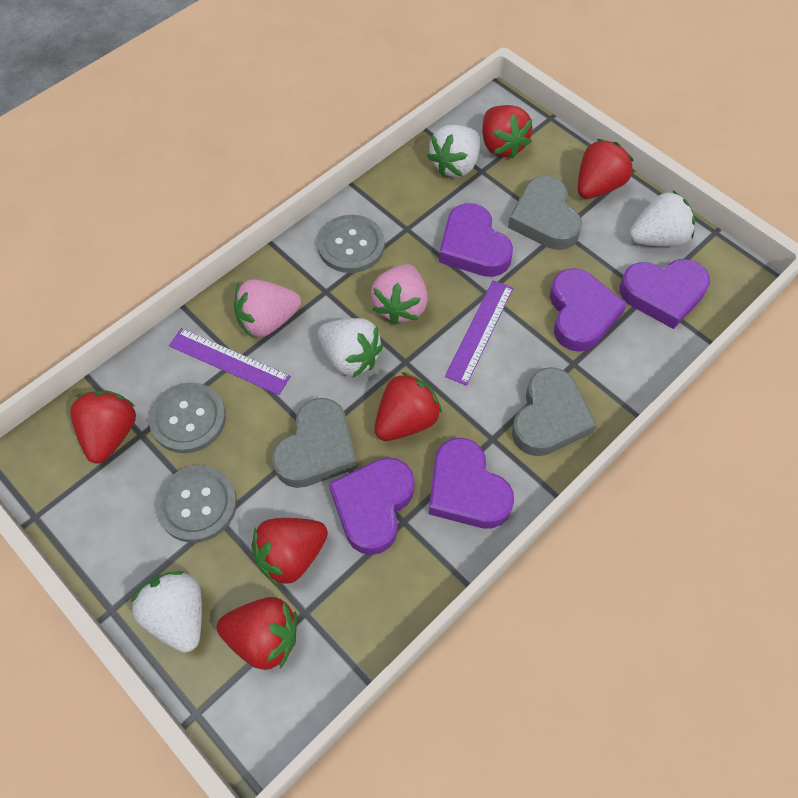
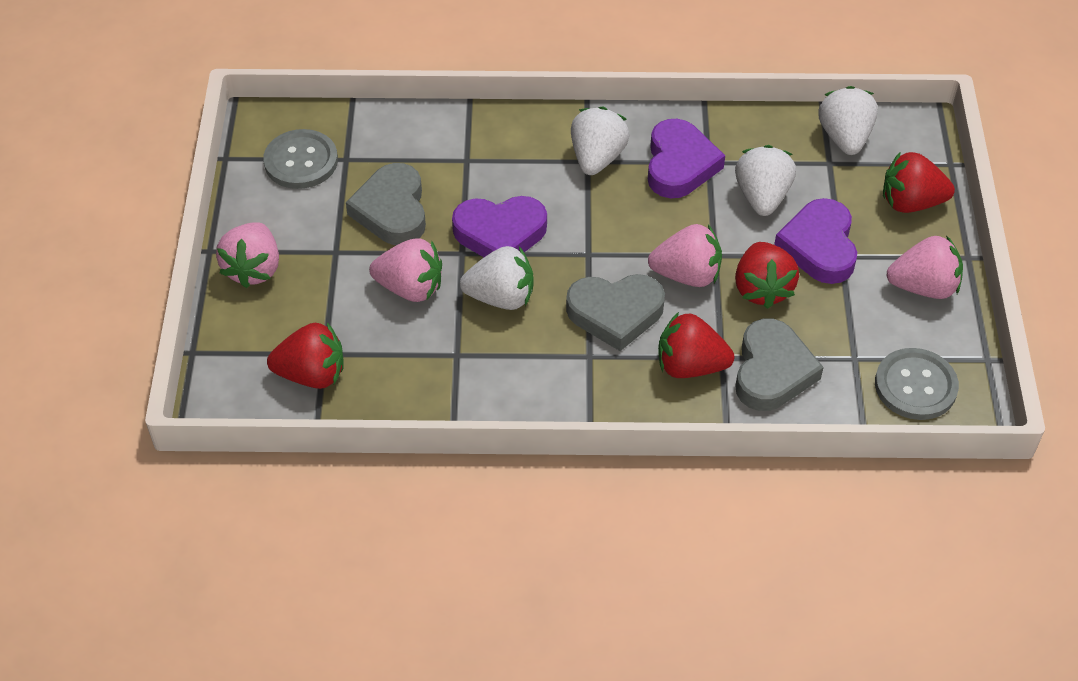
grey button: 3 -> 2
pink strawberry: 2 -> 4
purple heart: 5 -> 3
purple ruler: 2 -> 0
red strawberry: 6 -> 4

